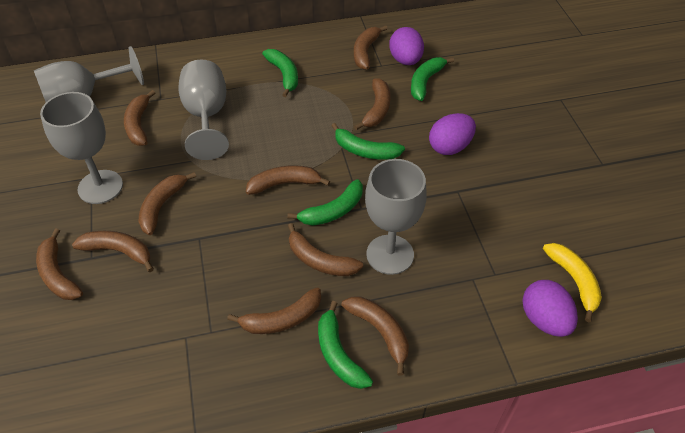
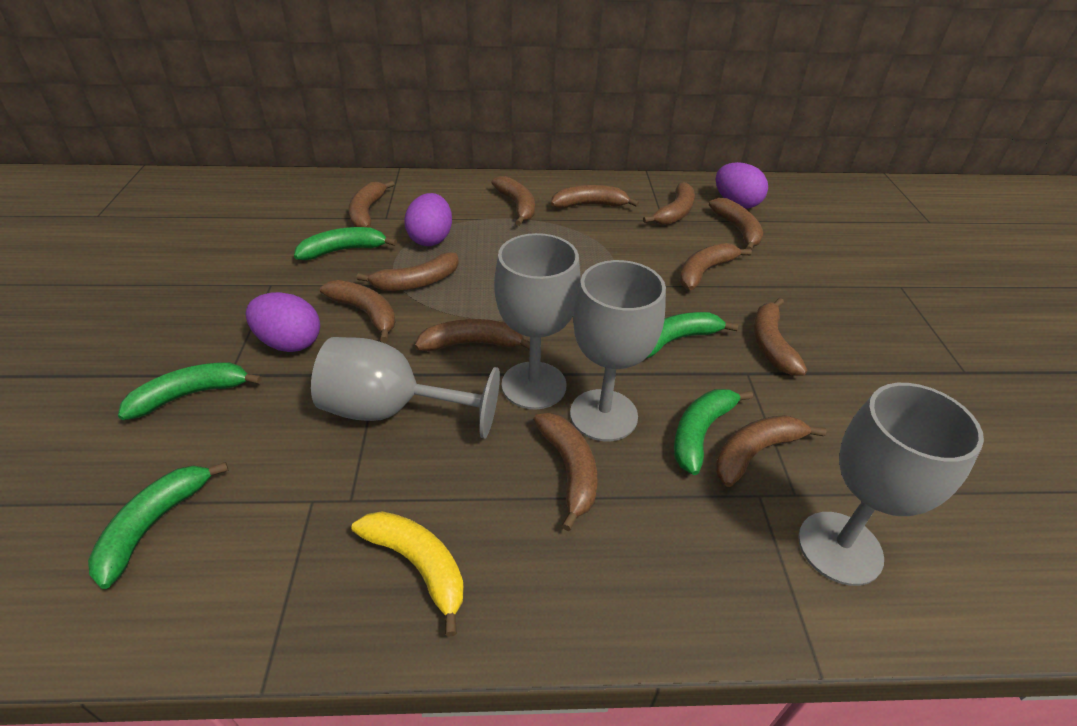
brown banana: 10 -> 12

